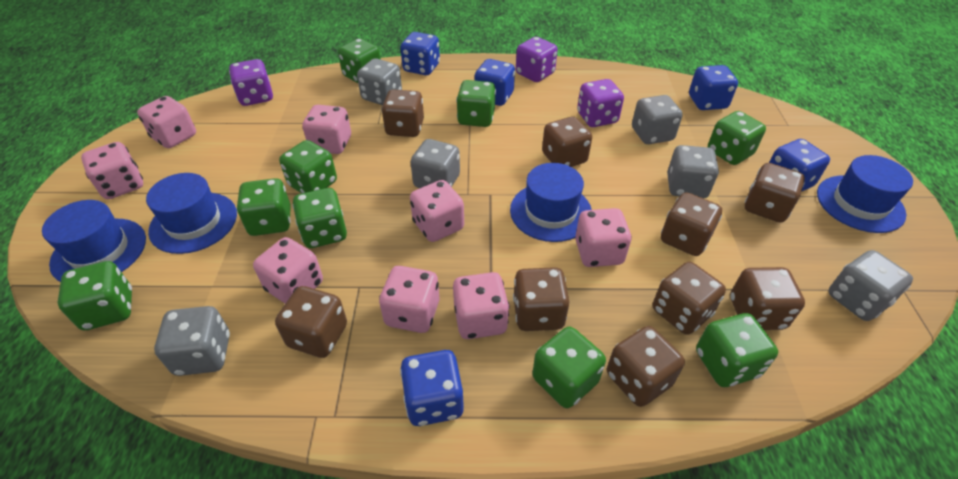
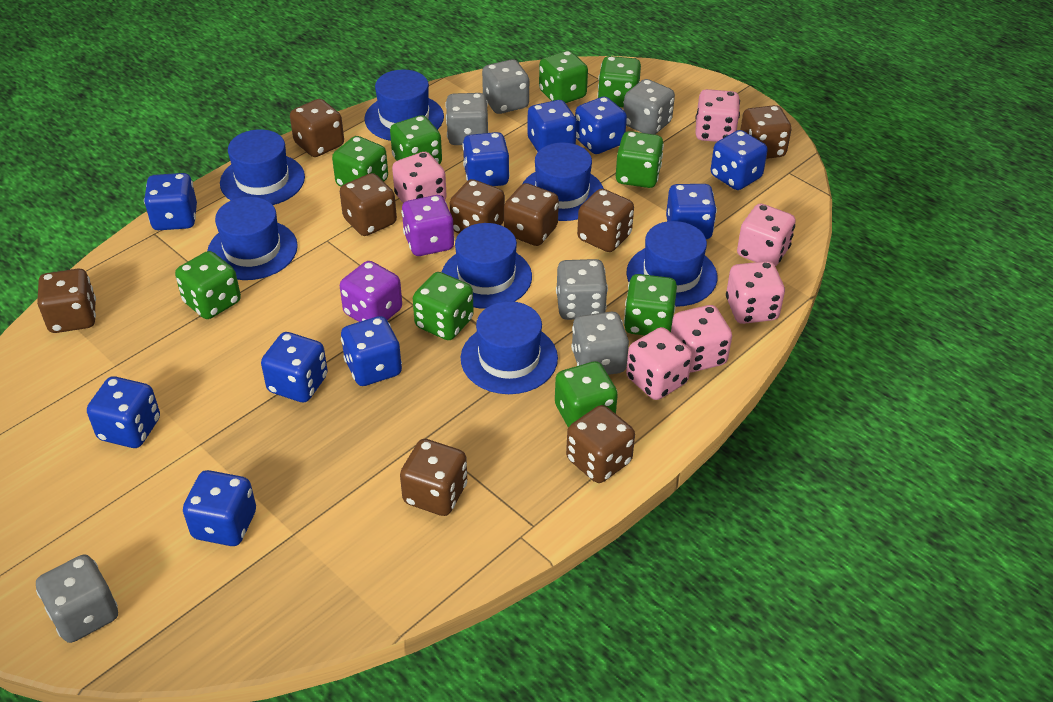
blue dice: 5 -> 10
blue hat: 4 -> 7
pink dice: 8 -> 6
purple dice: 3 -> 2

